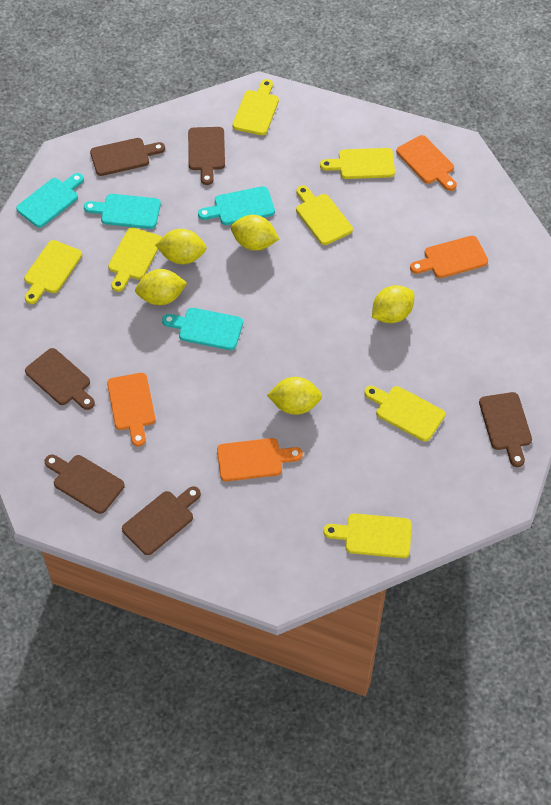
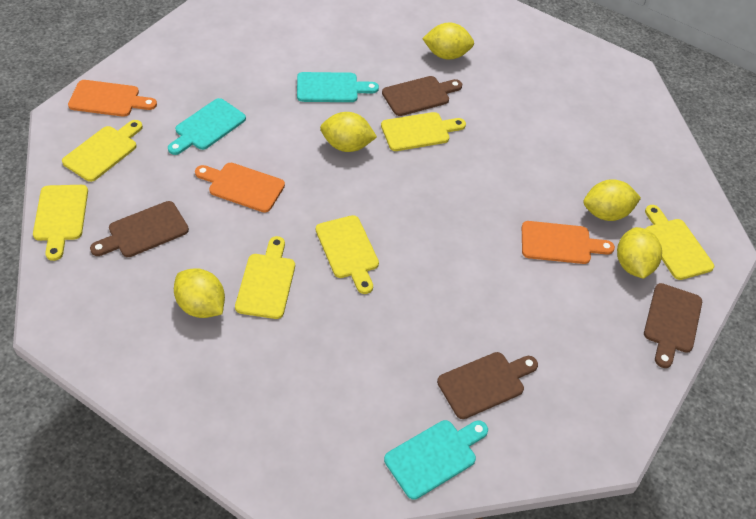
brown cutting board: 6 -> 4
orange cutting board: 4 -> 3
turquoise cutting board: 4 -> 3
yellow cutting board: 7 -> 6

